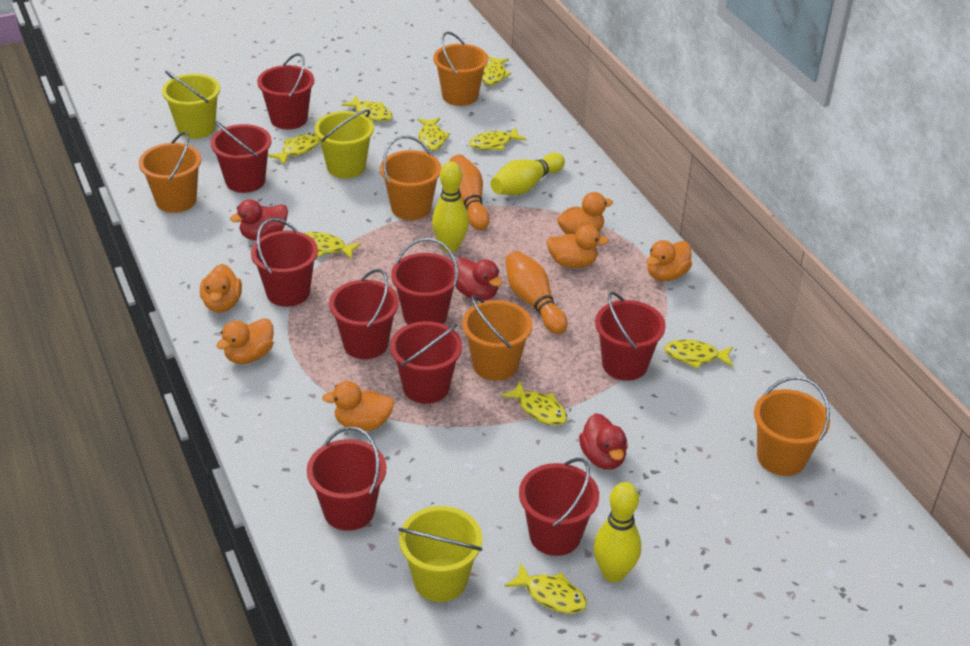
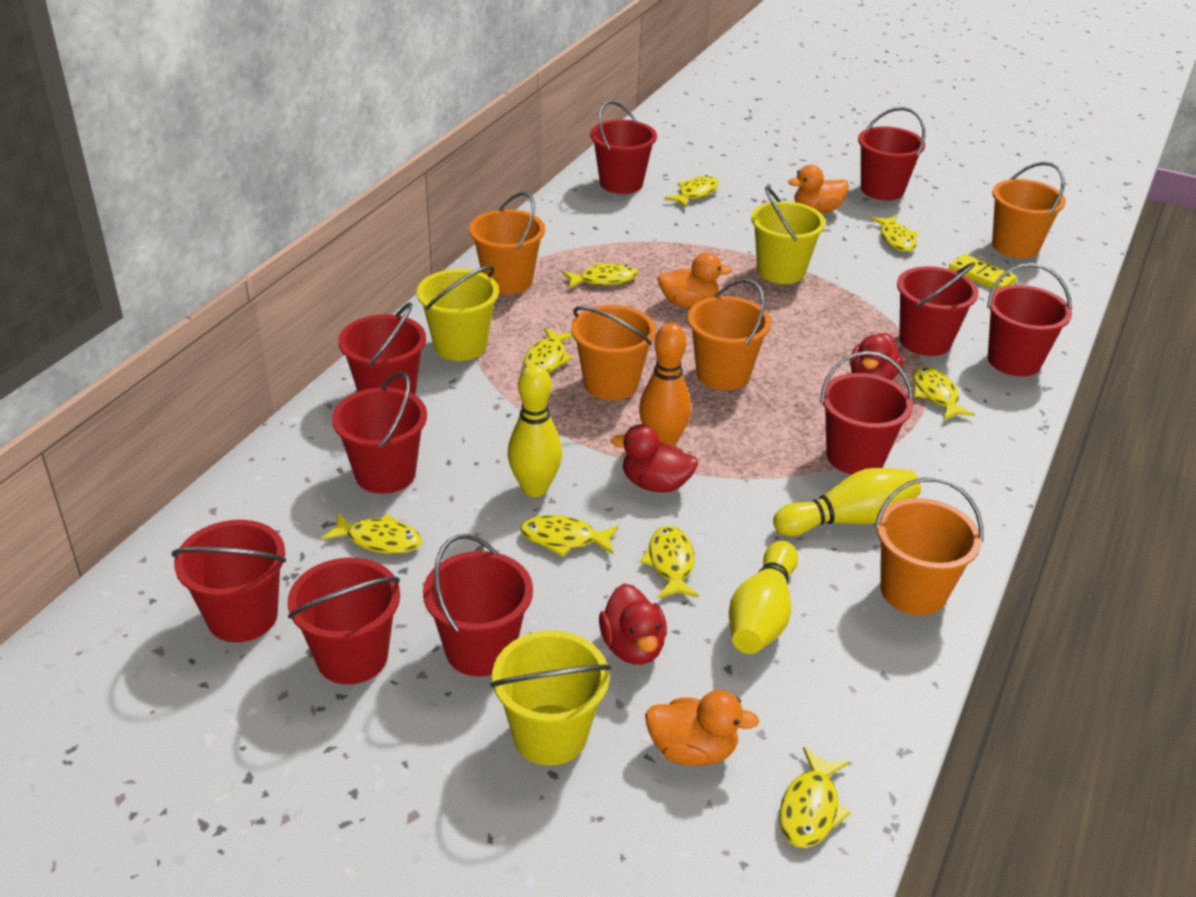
orange bowling pin: 2 -> 1
orange duck: 6 -> 3
red bucket: 9 -> 10
yellow domino: 0 -> 1

